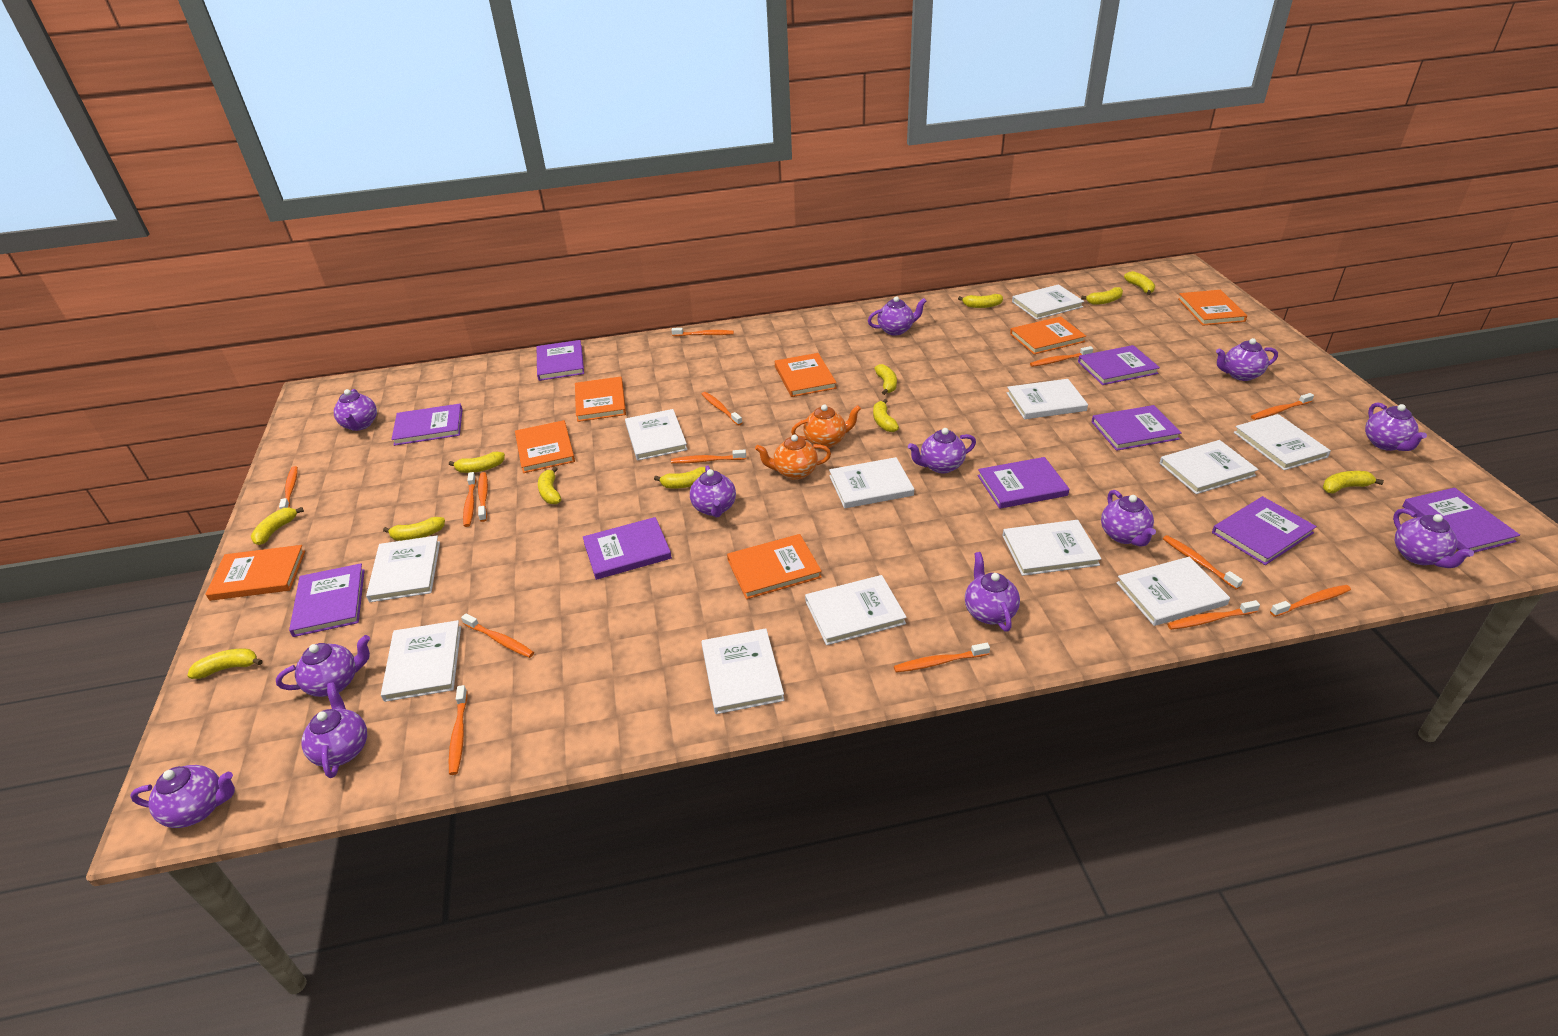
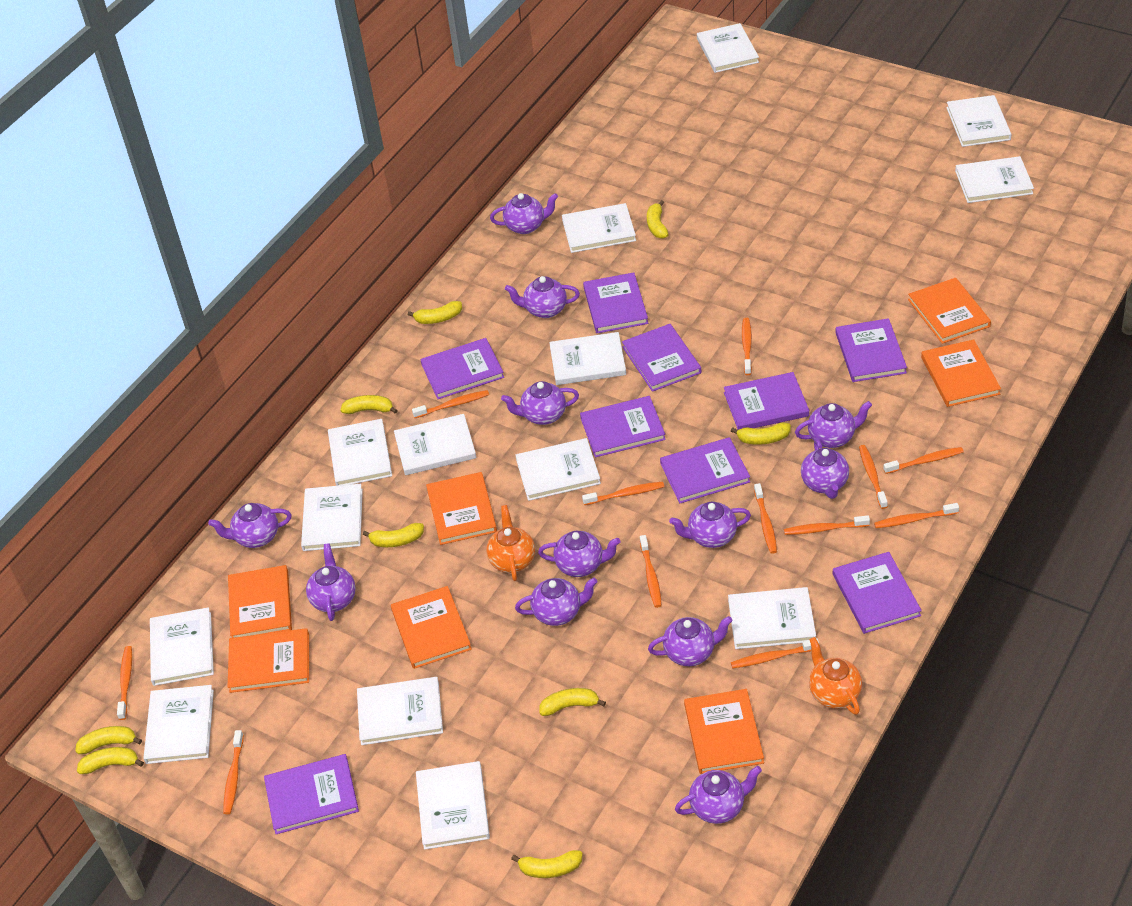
orange toothbrush: 14 -> 12
white book: 12 -> 14
yellow banana: 12 -> 9

